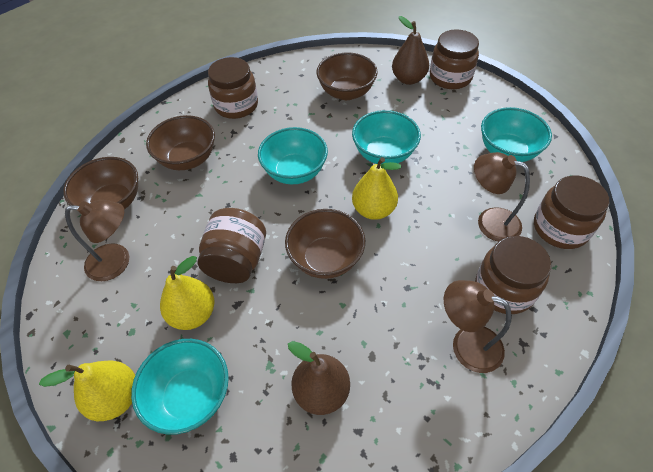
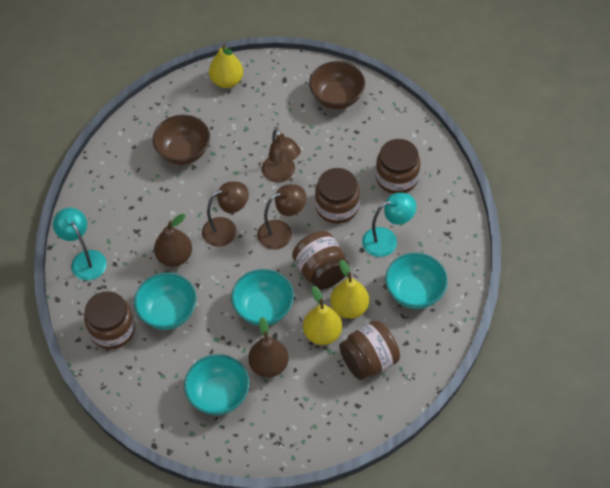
brown bowl: 4 -> 2
turquoise lamp: 0 -> 2

